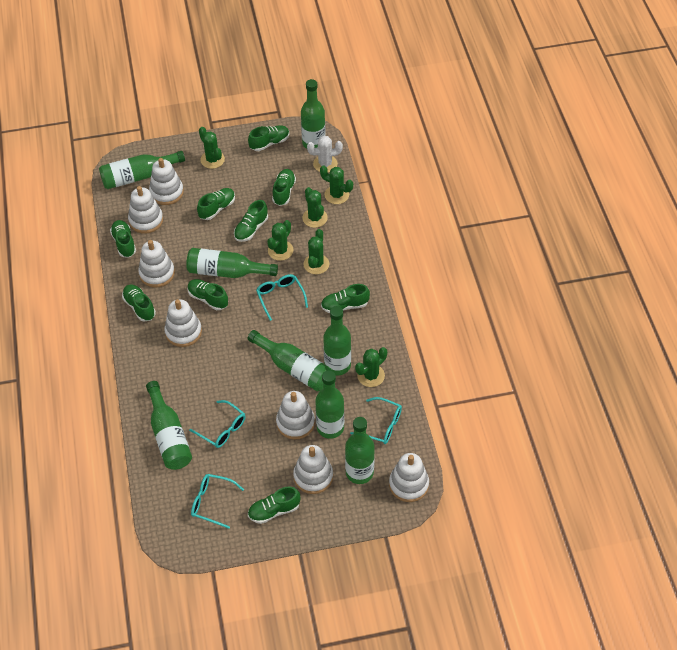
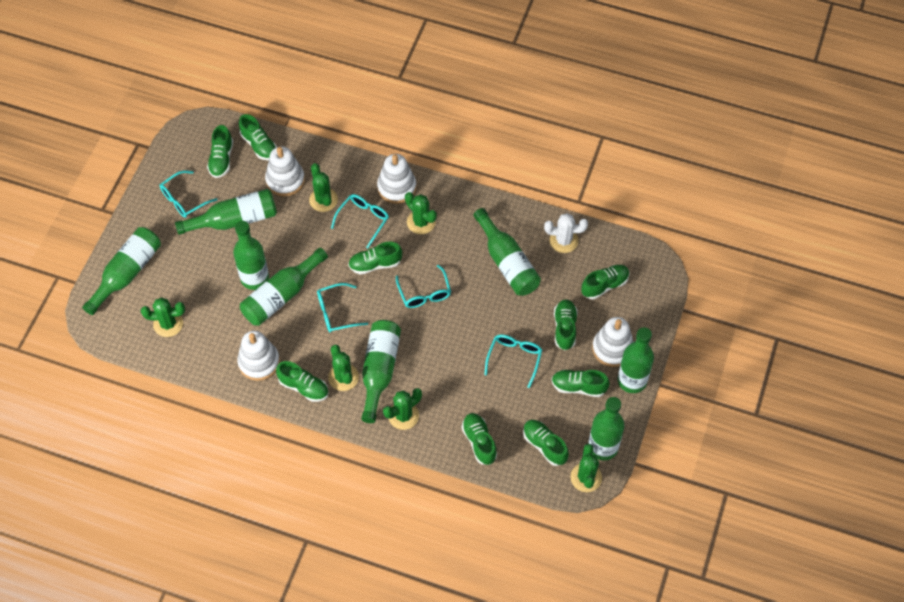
turquoise glasses: 4 -> 5
white stacking toy: 7 -> 4

